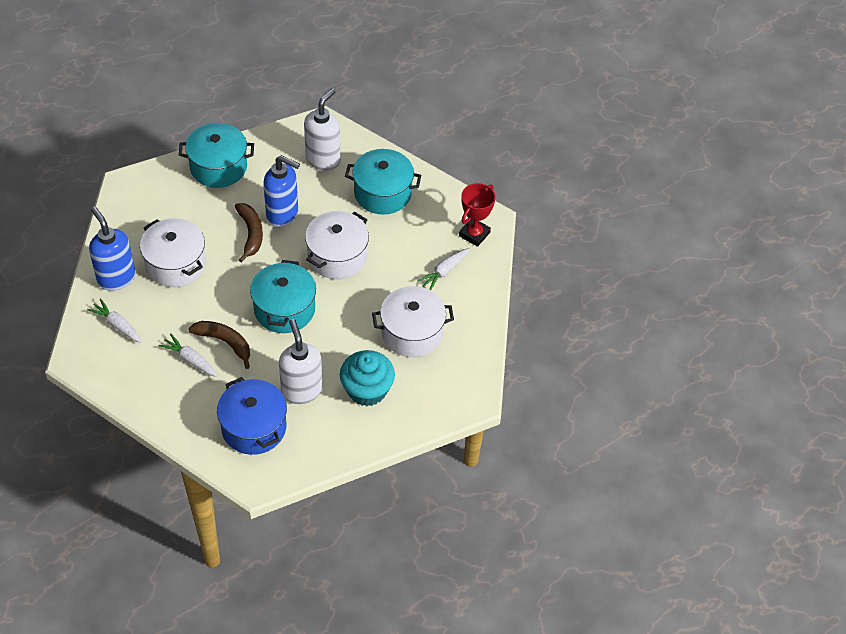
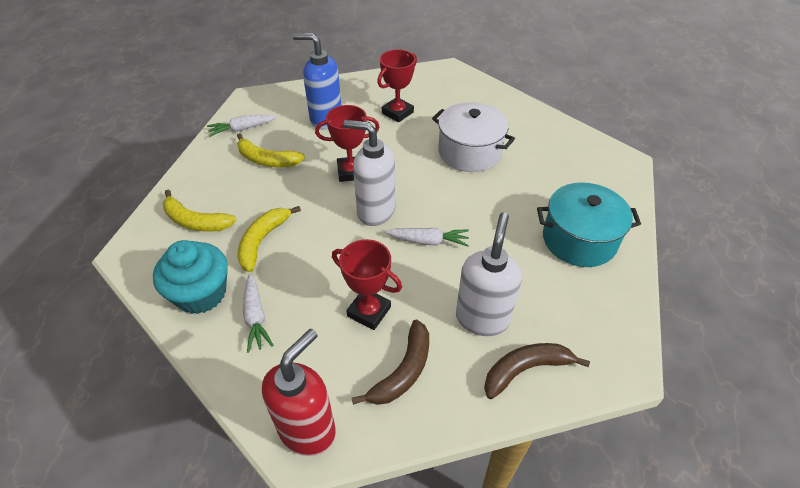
blue pot: 1 -> 0
blue soap dispenser: 2 -> 1
red soap dispenser: 0 -> 1
red trophy: 1 -> 3
turquoise pot: 3 -> 1
white pot: 3 -> 1
yellow banana: 0 -> 3

